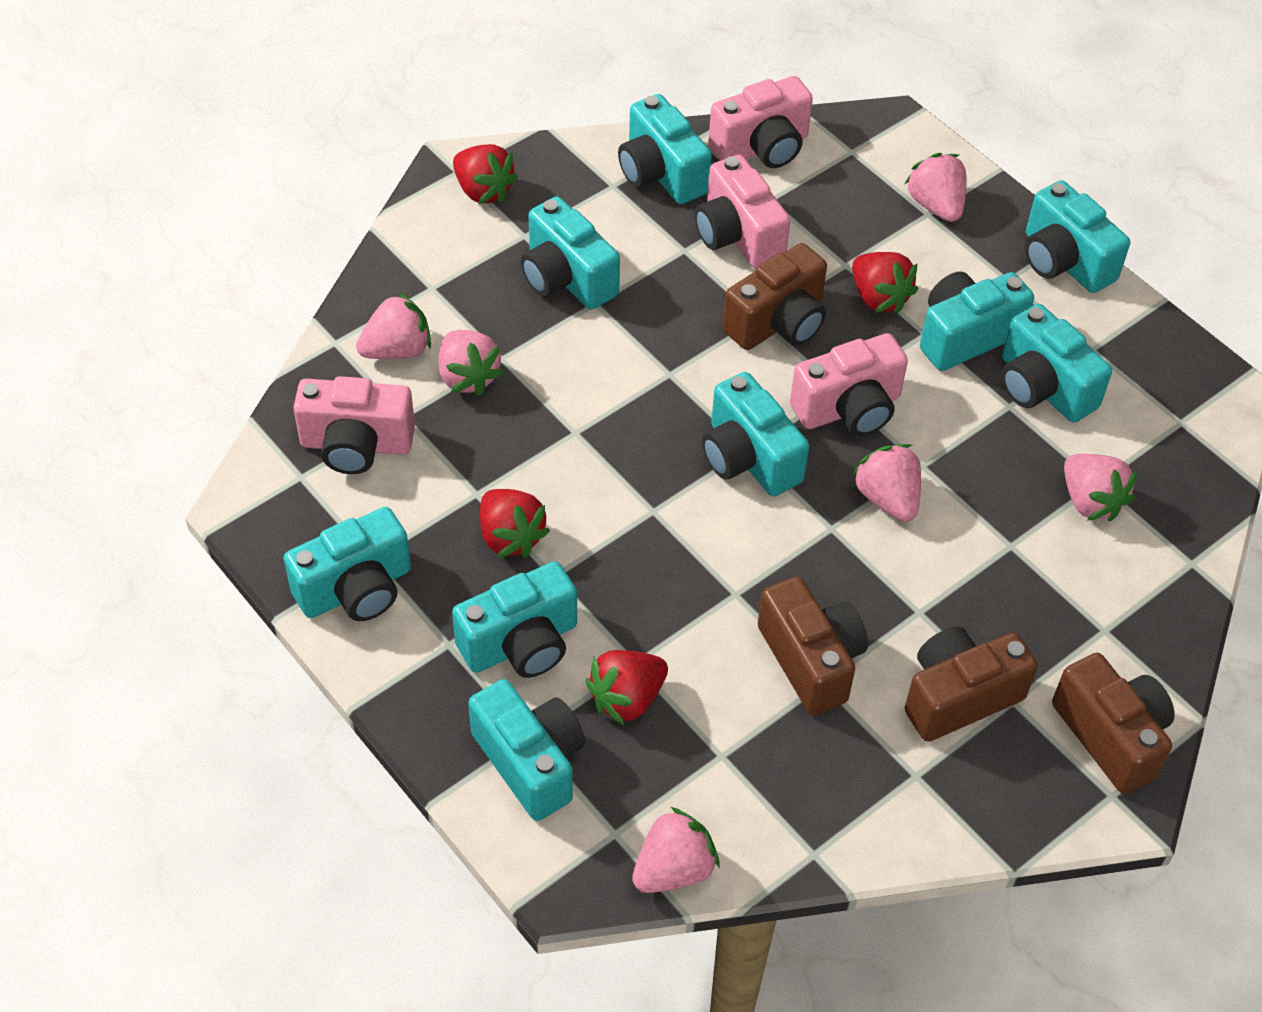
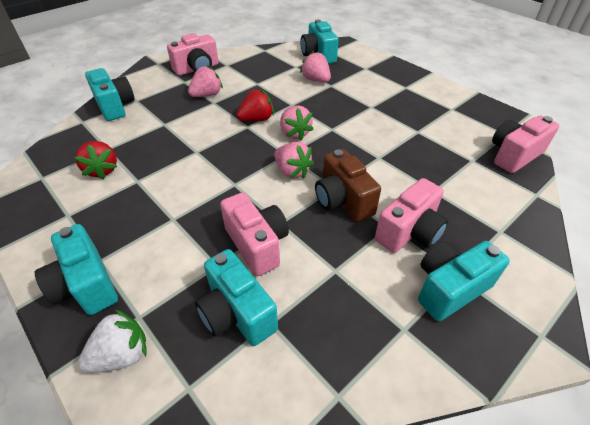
brown camera: 4 -> 1
pink strawberry: 6 -> 4
red strawberry: 4 -> 2
turquoise camera: 9 -> 5
white strawberry: 0 -> 1

